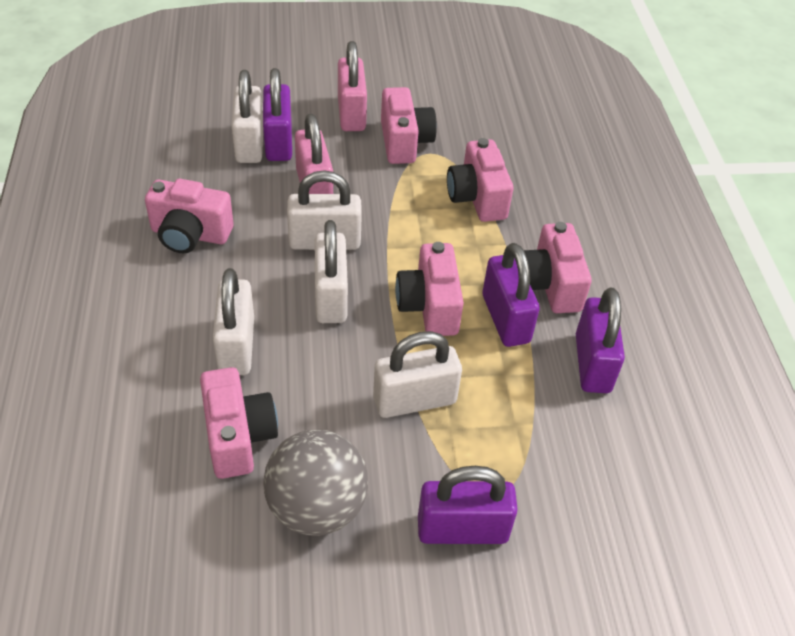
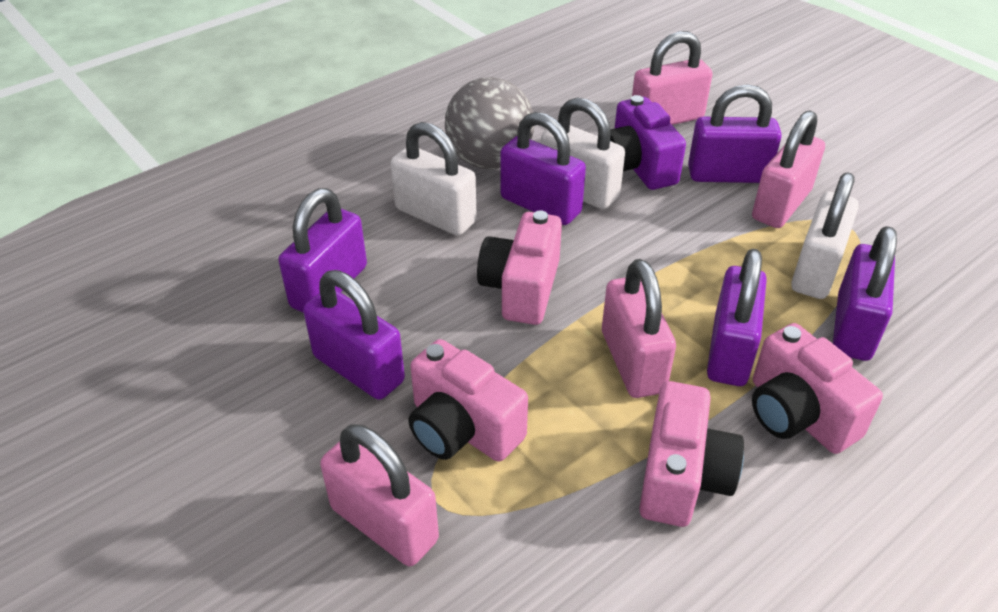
pink camera: 6 -> 4
pink padlock: 2 -> 4
purple camera: 0 -> 1
purple padlock: 4 -> 6
white padlock: 5 -> 3

